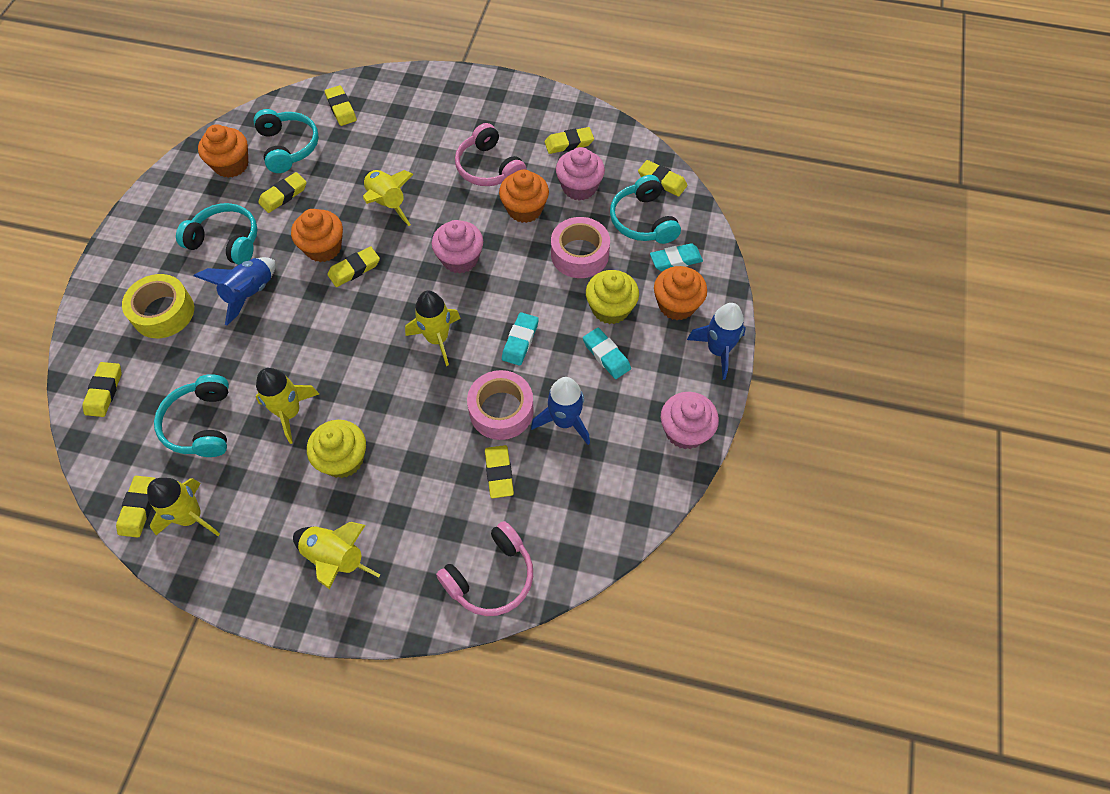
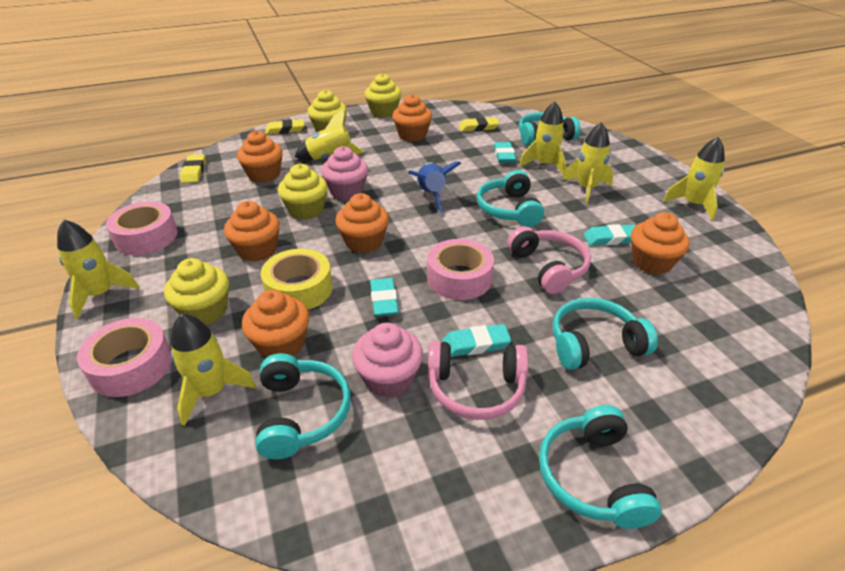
blue rocket: 3 -> 1
orange cupcake: 4 -> 6
pink cupcake: 3 -> 2
pink tape: 2 -> 3
turquoise eraser: 3 -> 4
turquoise headphones: 4 -> 5
yellow cupcake: 2 -> 4
yellow eraser: 8 -> 3
yellow rocket: 5 -> 6

